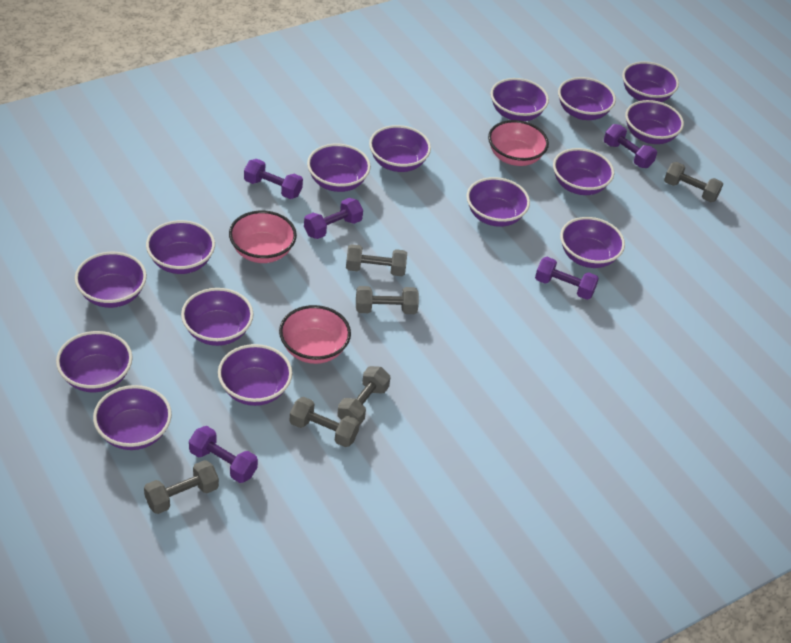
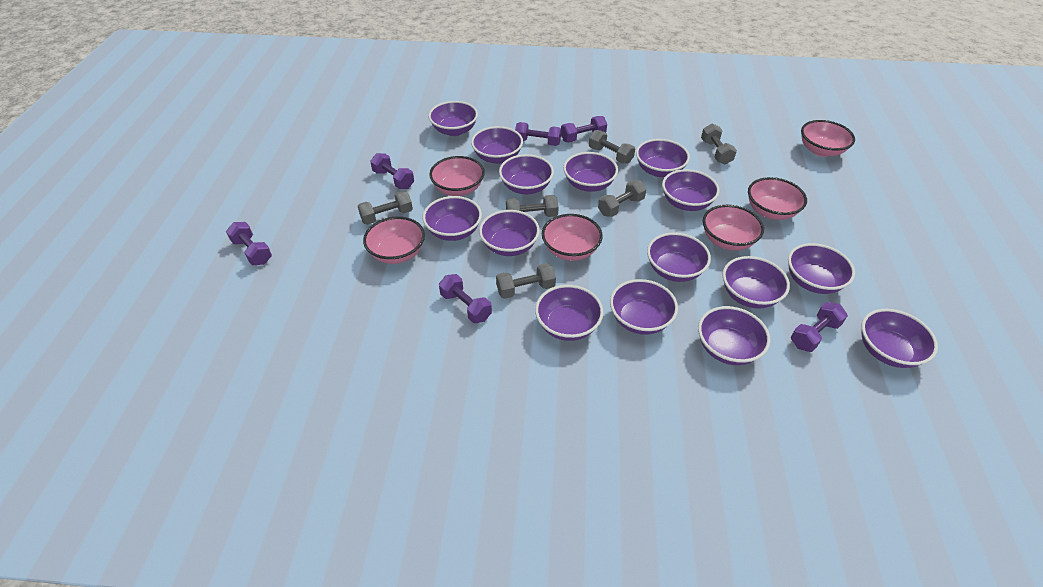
pink bowl: 3 -> 6
purple dumbbell: 5 -> 6

